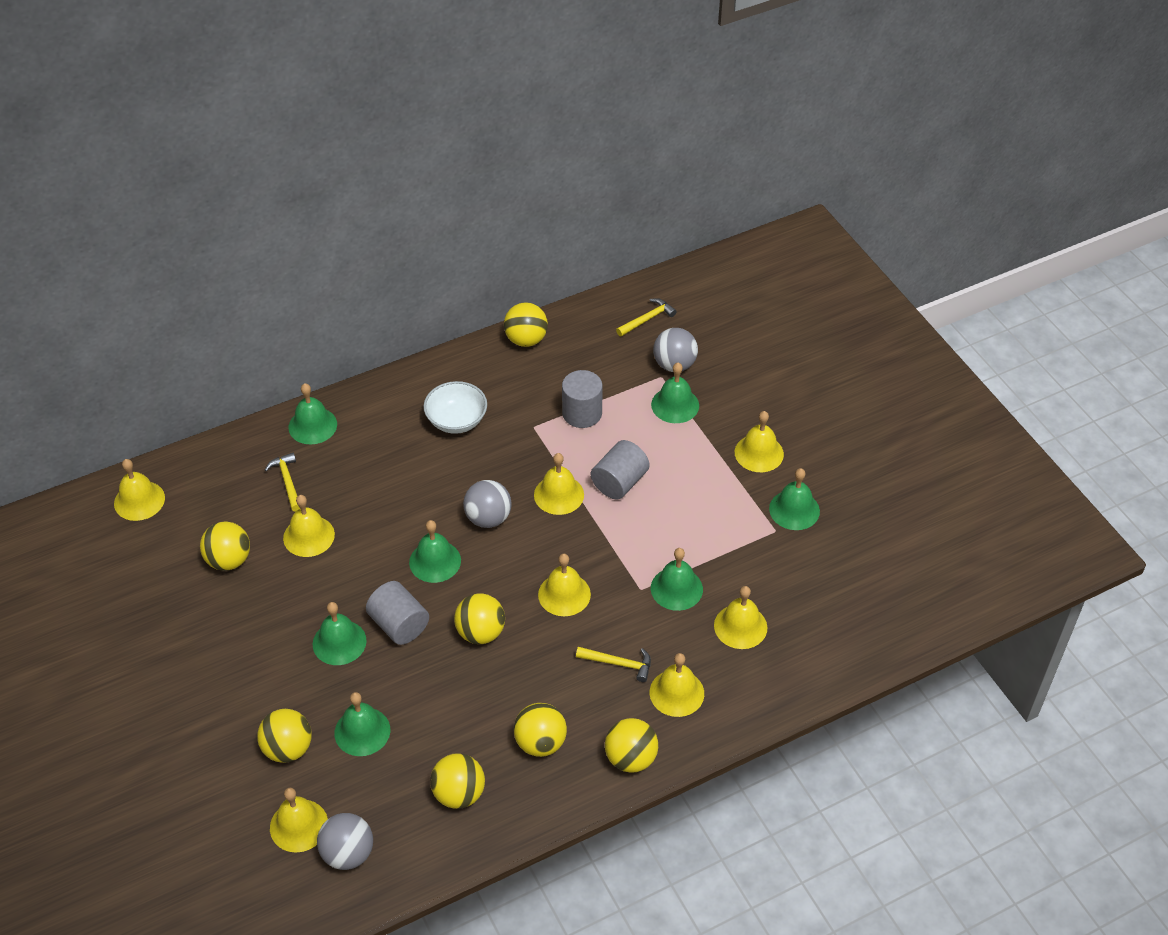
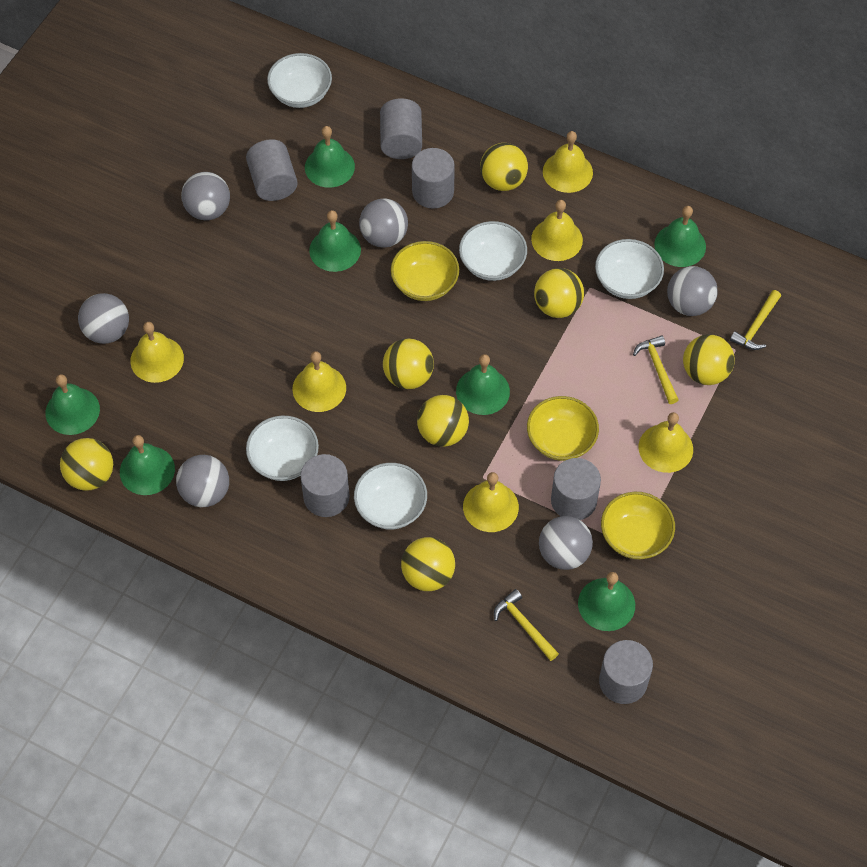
grey ball: 3 -> 6
grey cylinder: 3 -> 6
white bowl: 1 -> 5
yellow bell: 8 -> 6
yellow bowl: 0 -> 3

